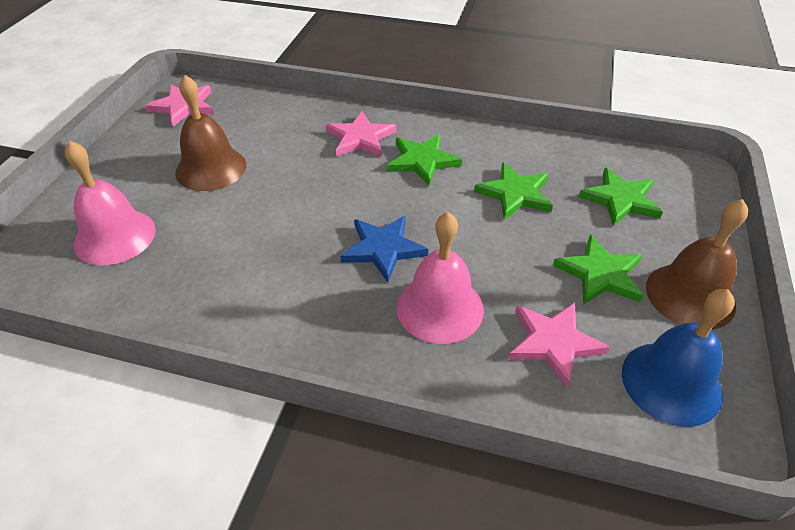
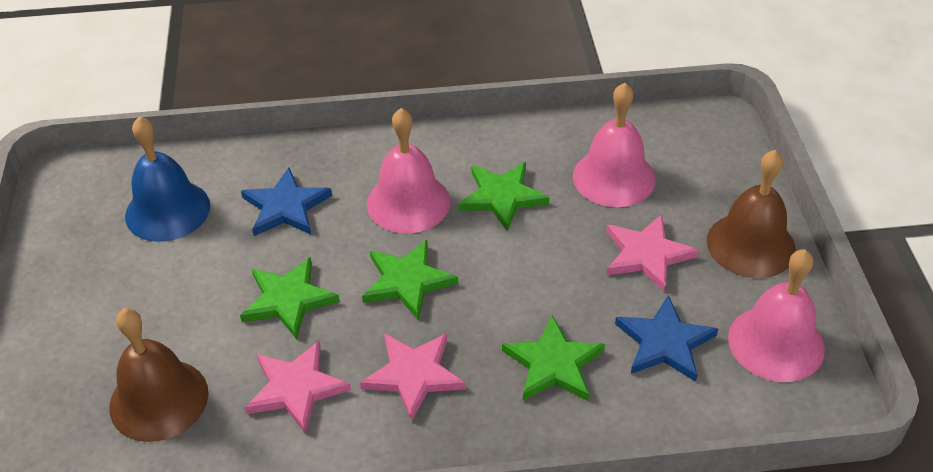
blue star: 1 -> 2
pink bell: 2 -> 3

